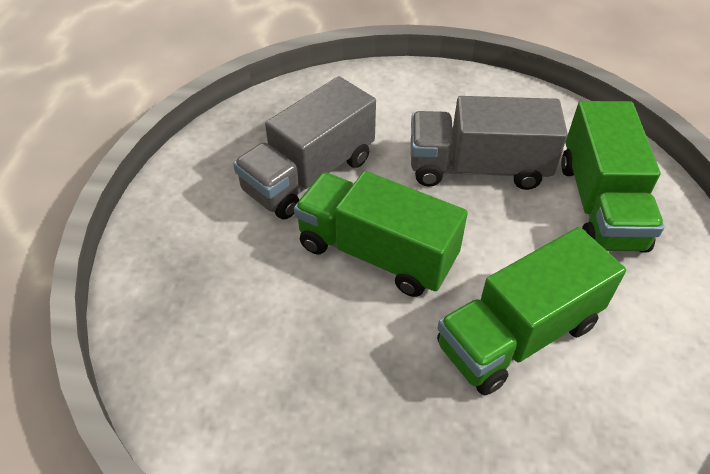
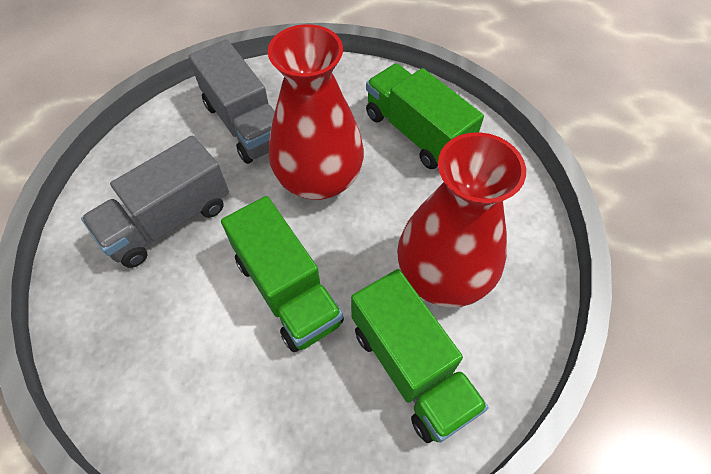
red vase: 0 -> 2

